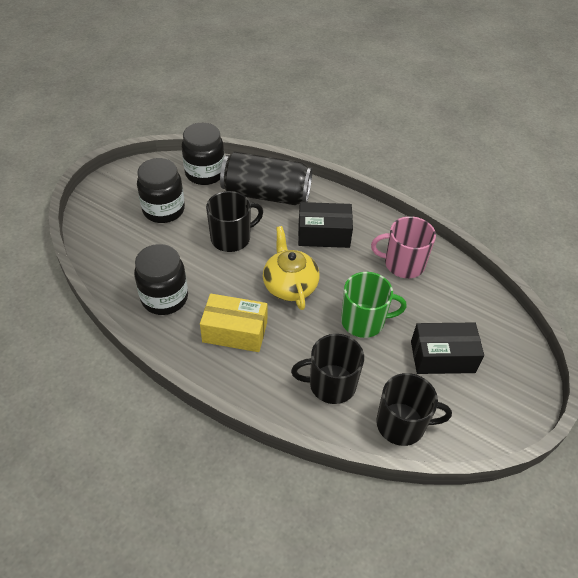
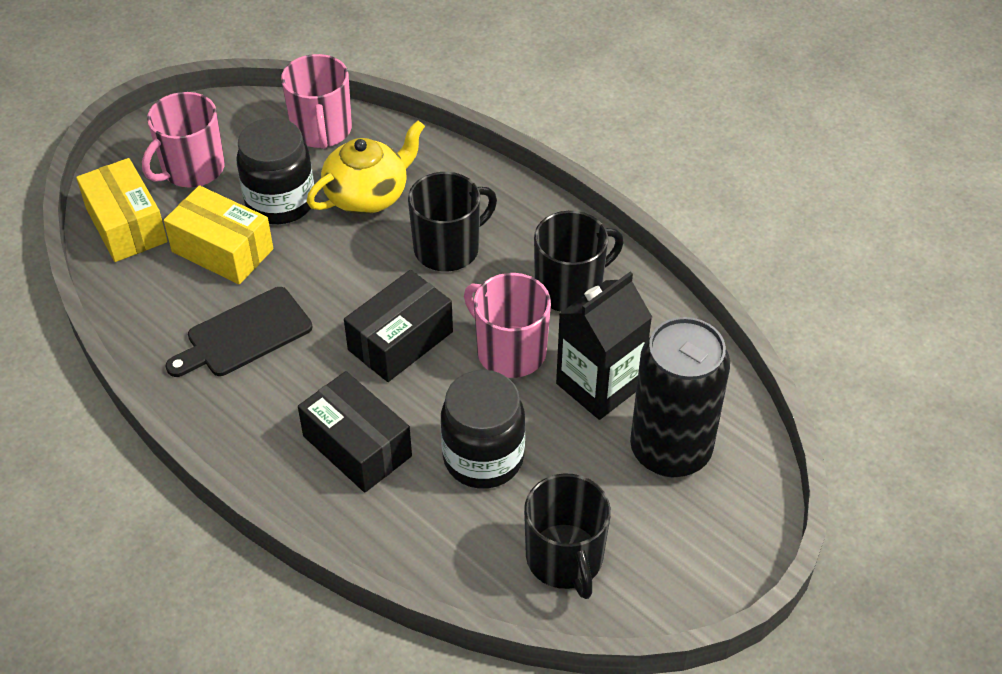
black carton: 0 -> 1
black cutting board: 0 -> 1
black jar: 3 -> 2
green mug: 1 -> 0
pink mug: 1 -> 3
yellow box: 1 -> 2

